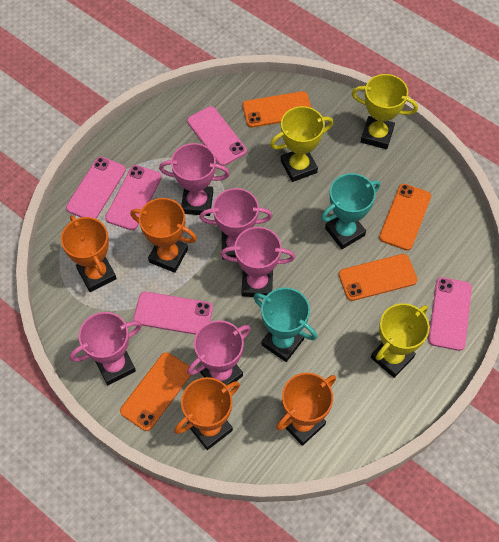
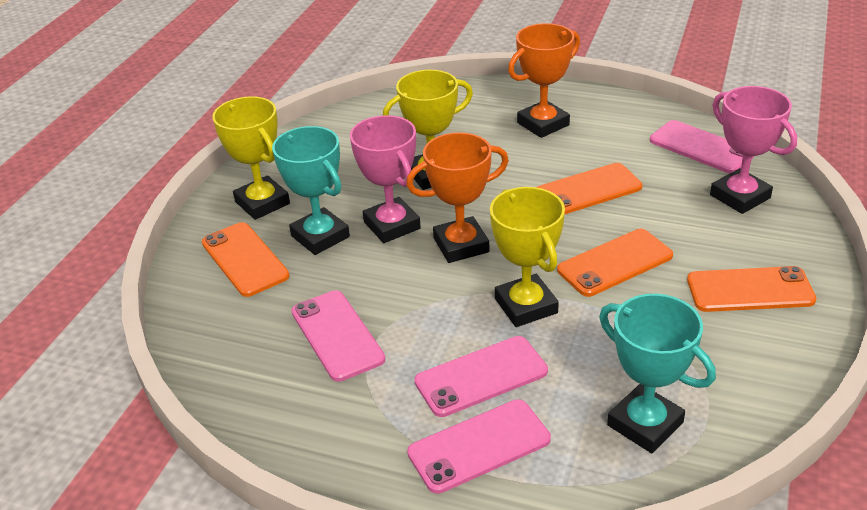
orange trophy: 4 -> 2
pink phone: 5 -> 4
pink trophy: 5 -> 2

